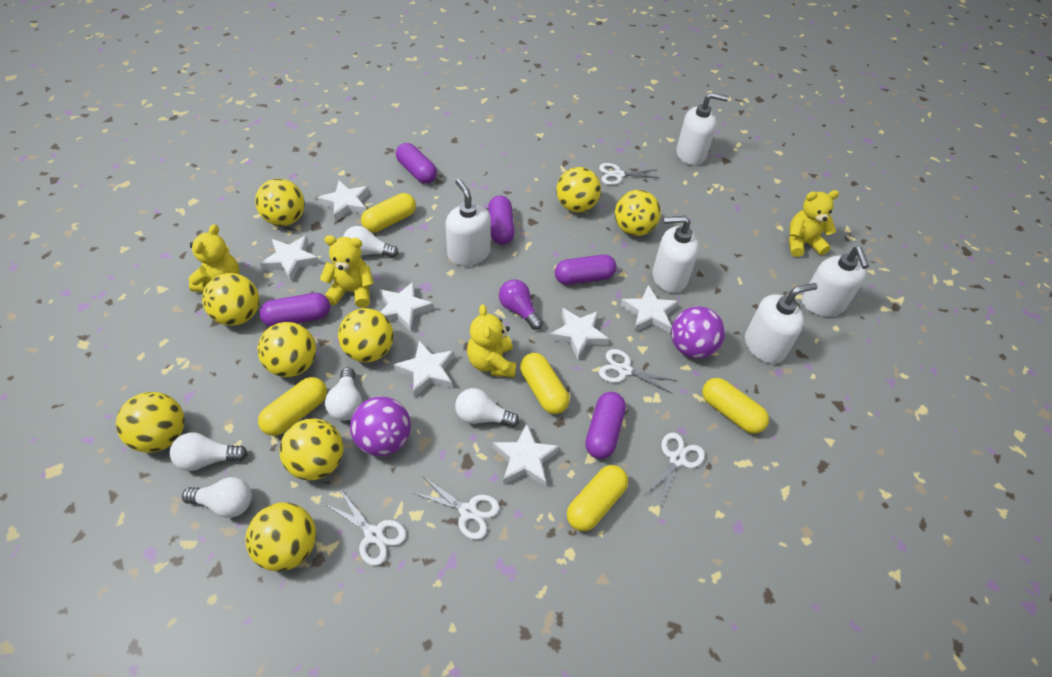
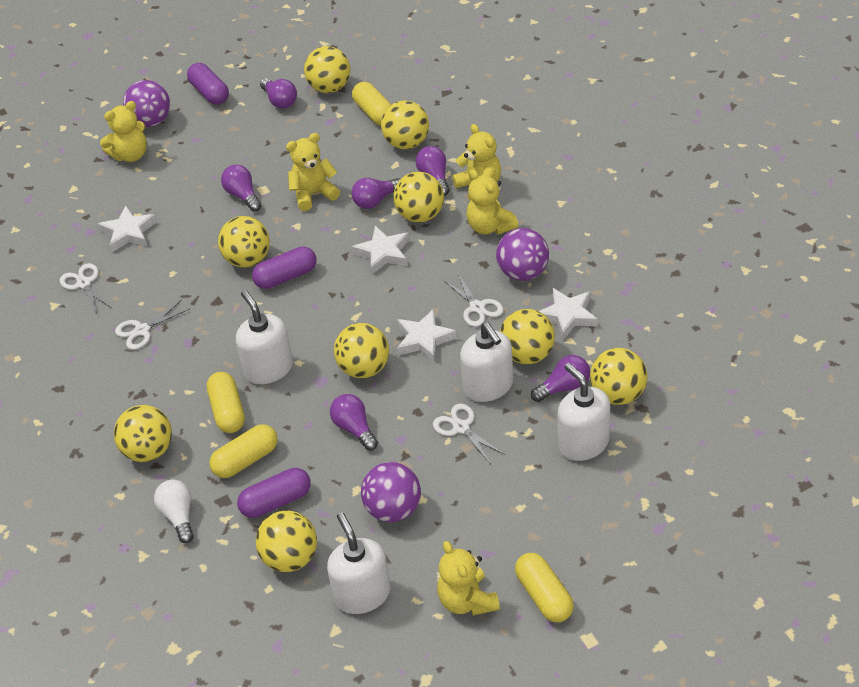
purple ball: 2 -> 3
purple capsule: 5 -> 3
purple light bulb: 1 -> 6
white light bulb: 5 -> 1
white scissors: 5 -> 4
white soap dispenser: 5 -> 4
white star: 7 -> 4
yellow capsule: 5 -> 4
yellow teddy bear: 4 -> 5

